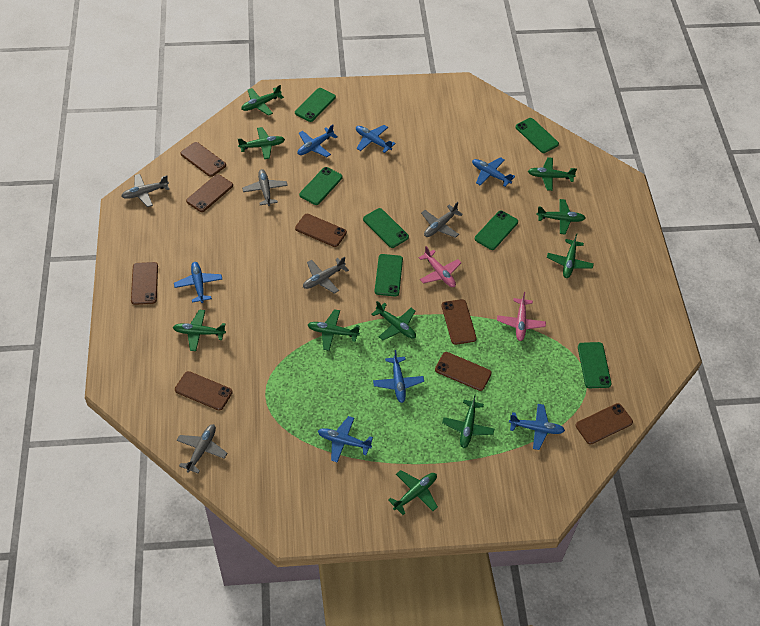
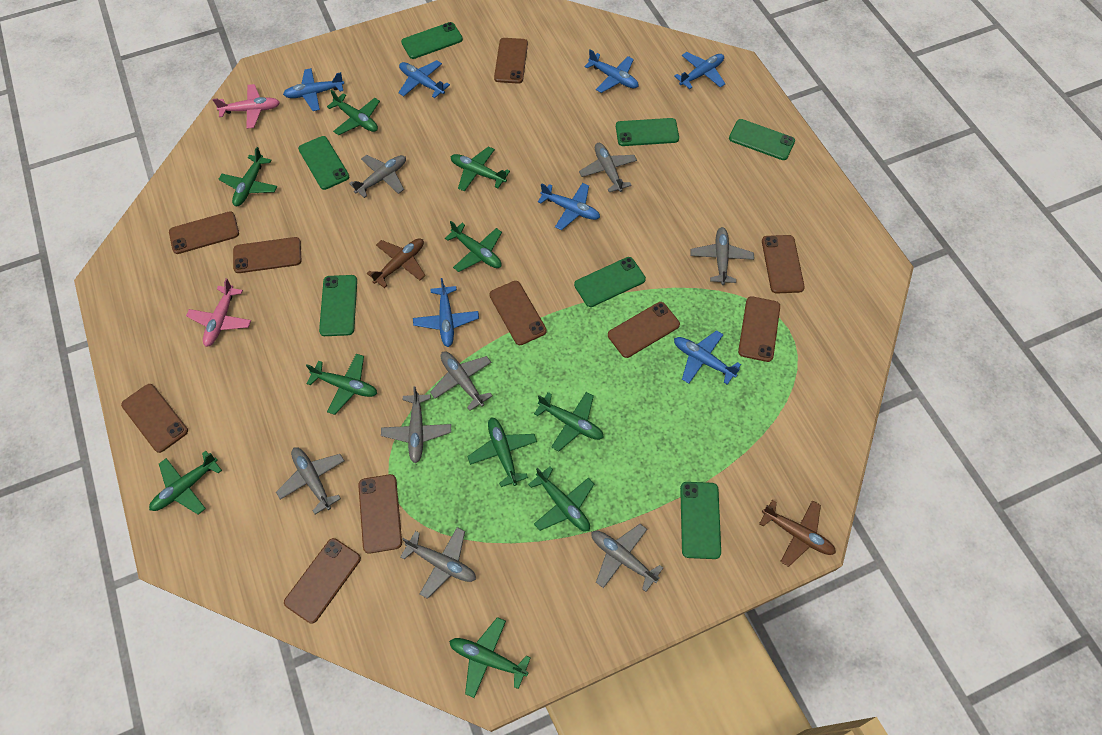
brown phone: 8 -> 10
brown plane: 0 -> 2
grey plane: 5 -> 8

